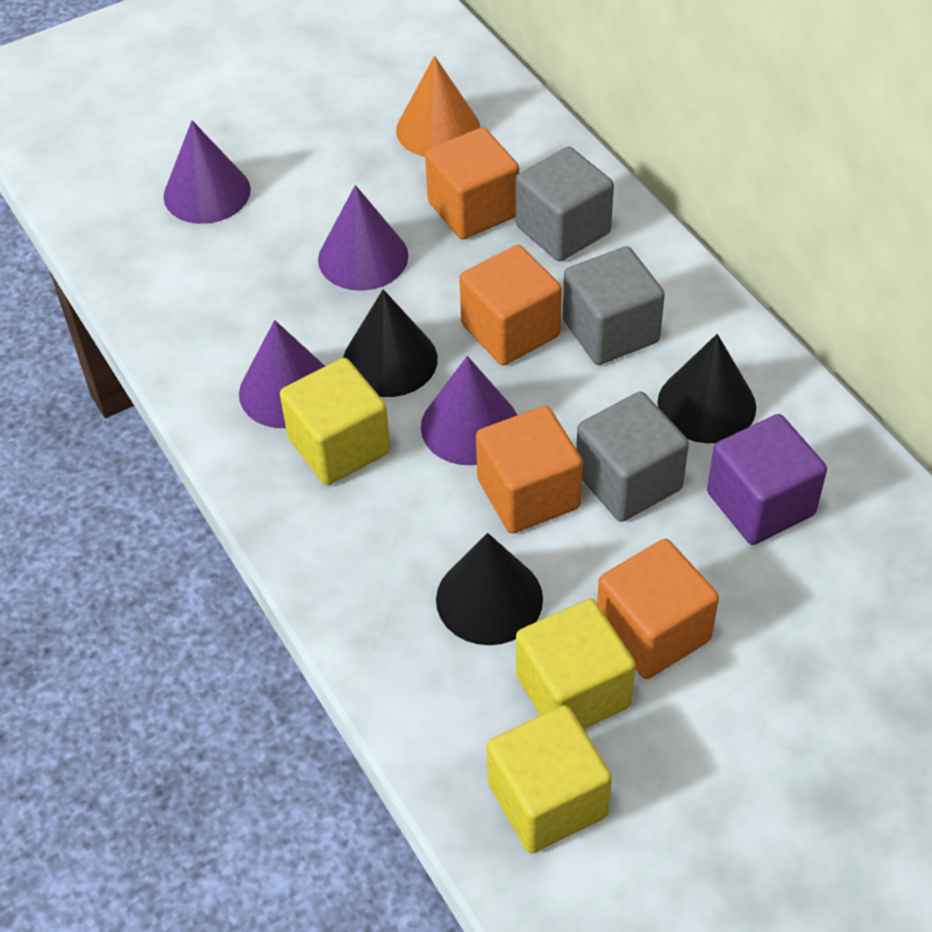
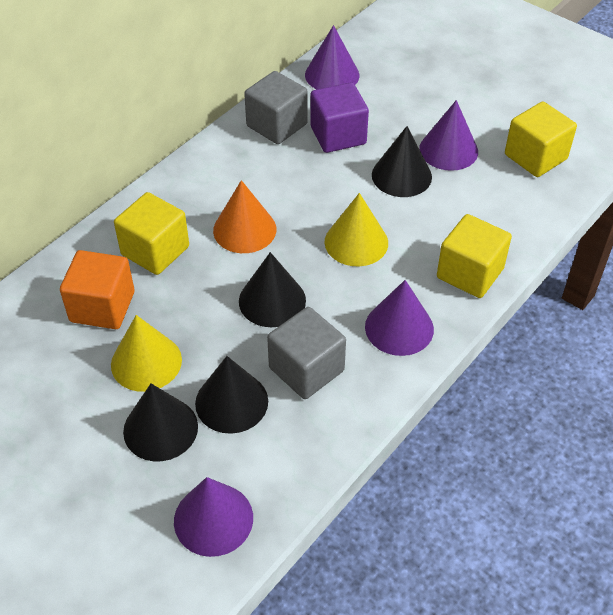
black cone: 3 -> 4
grey cube: 3 -> 2
orange cube: 4 -> 1
yellow cone: 0 -> 2

